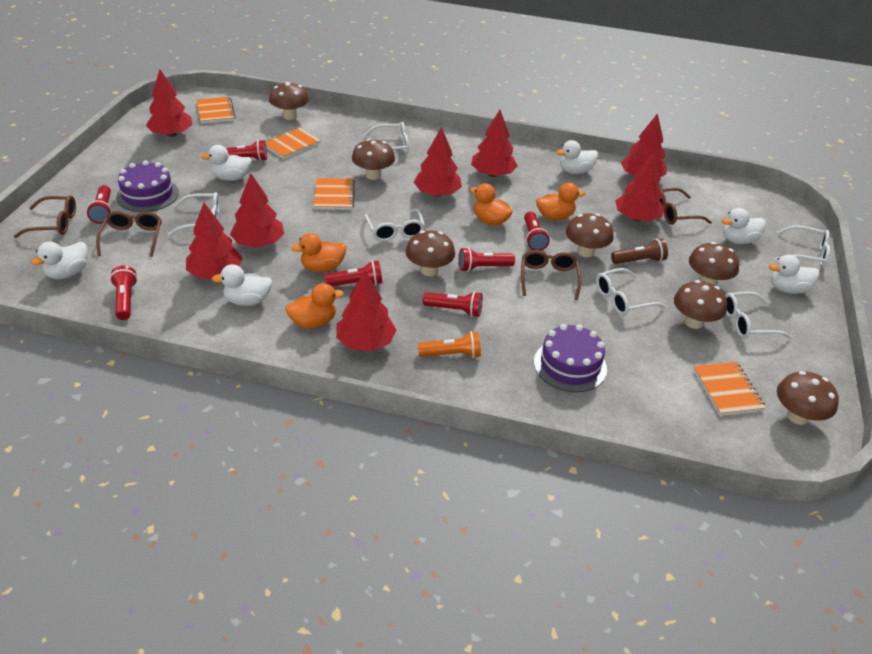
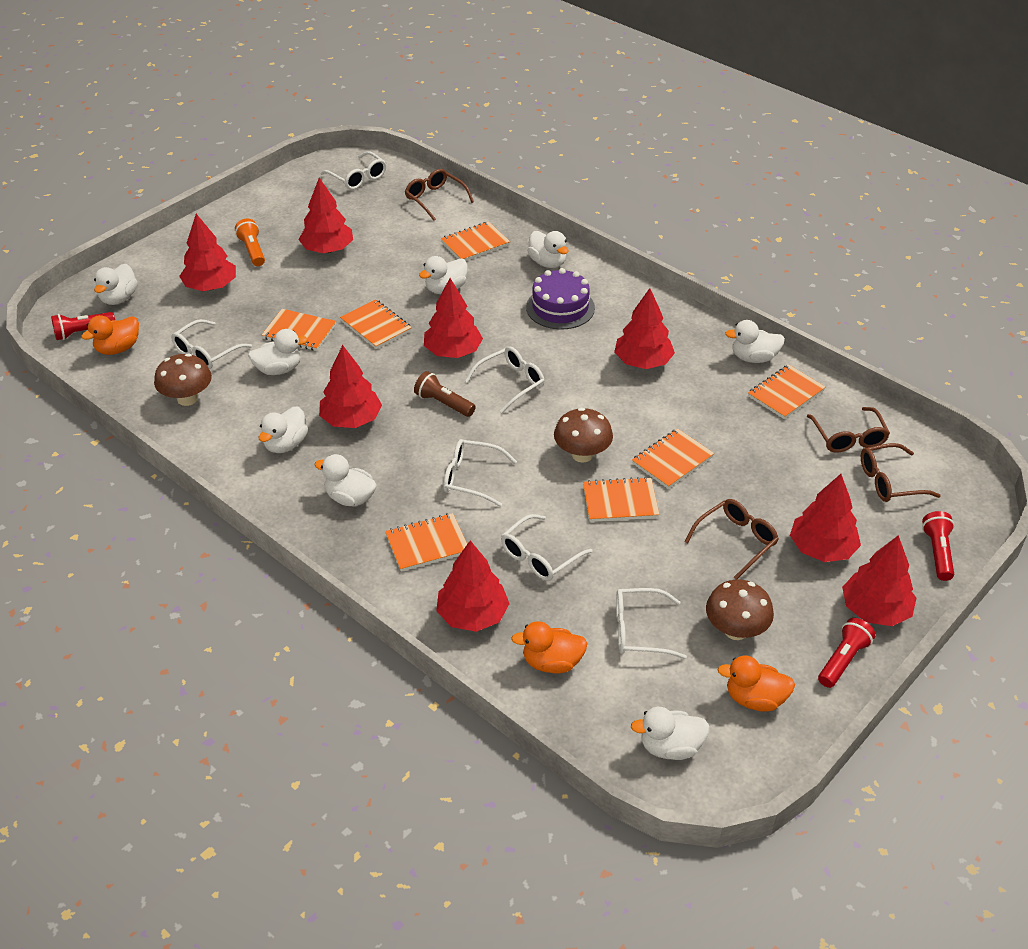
brown mushroom: 7 -> 3
orange duck: 4 -> 3
orange notebook: 4 -> 7
purple cake: 2 -> 1
red flashlight: 7 -> 3
white duck: 6 -> 8

